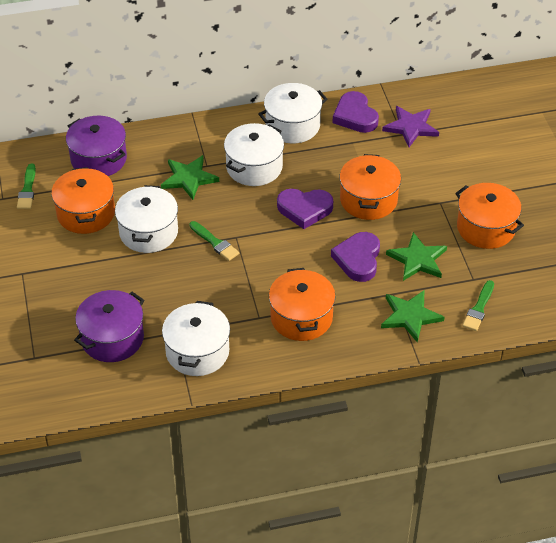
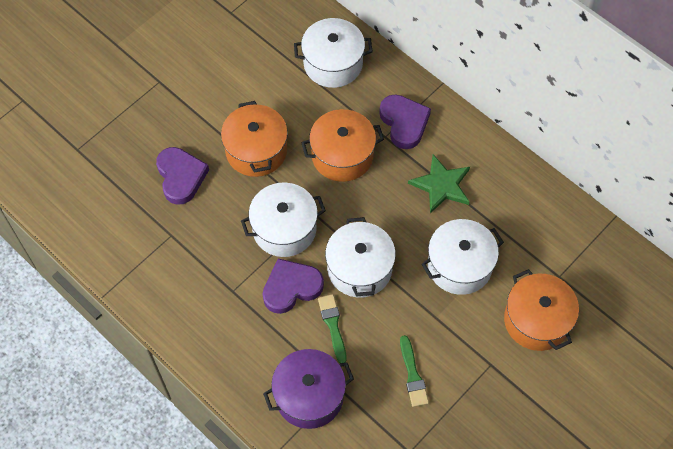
green brush: 3 -> 2
green star: 3 -> 1
orange pot: 4 -> 3
purple pot: 2 -> 1
purple star: 1 -> 0

